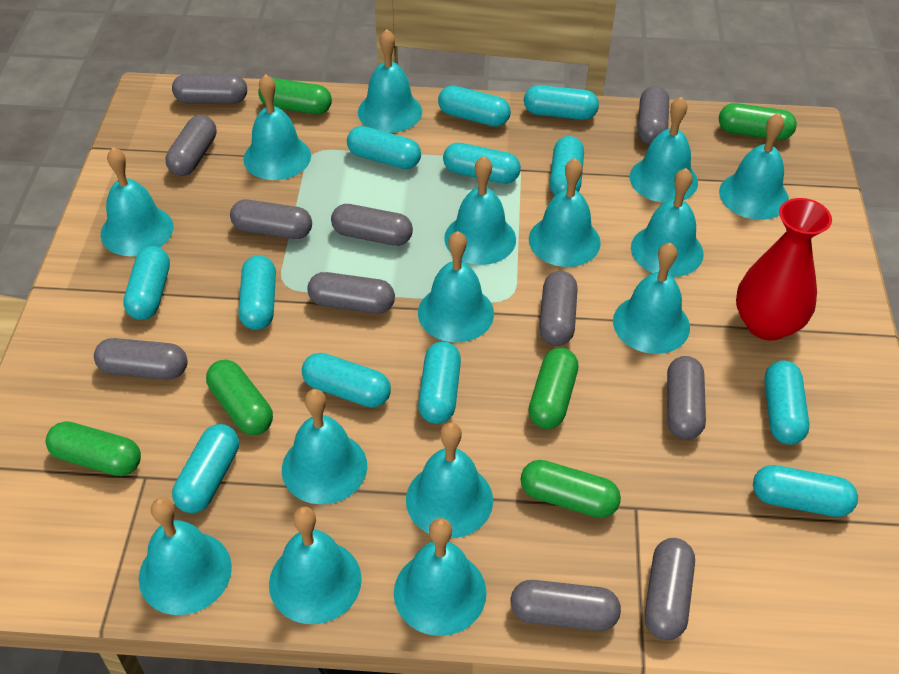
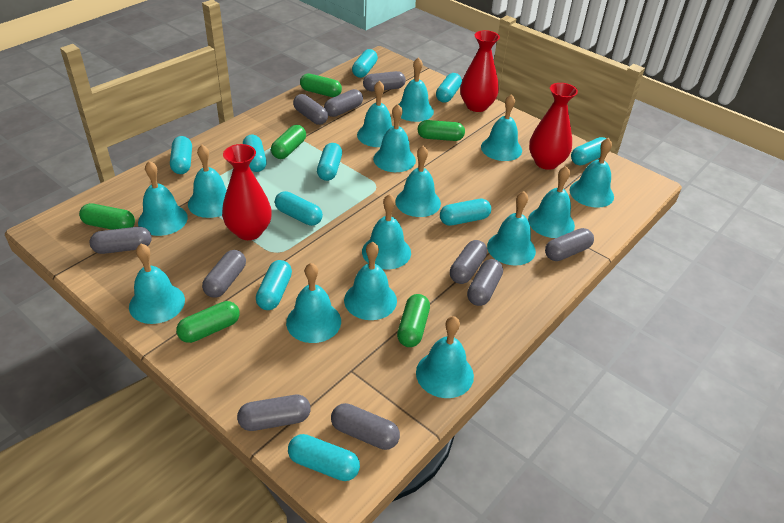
grey capsule: 11 -> 10
red vase: 1 -> 3
turquoise capsule: 12 -> 10

